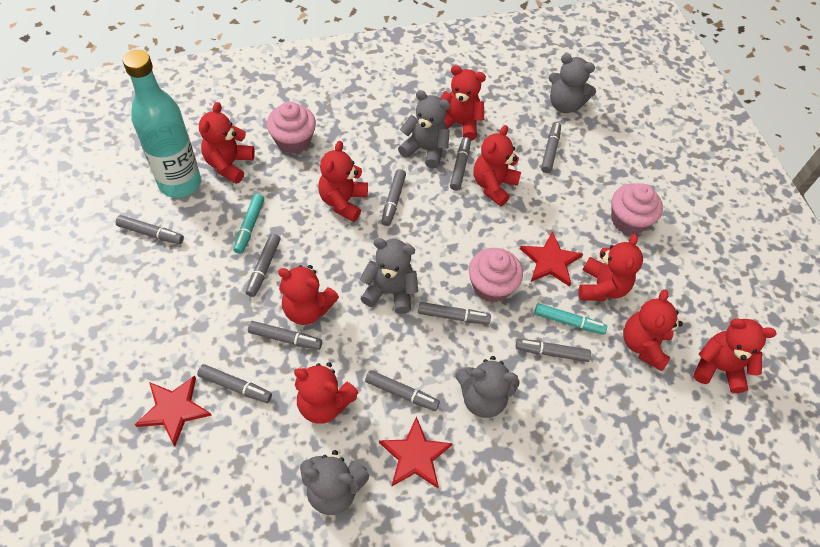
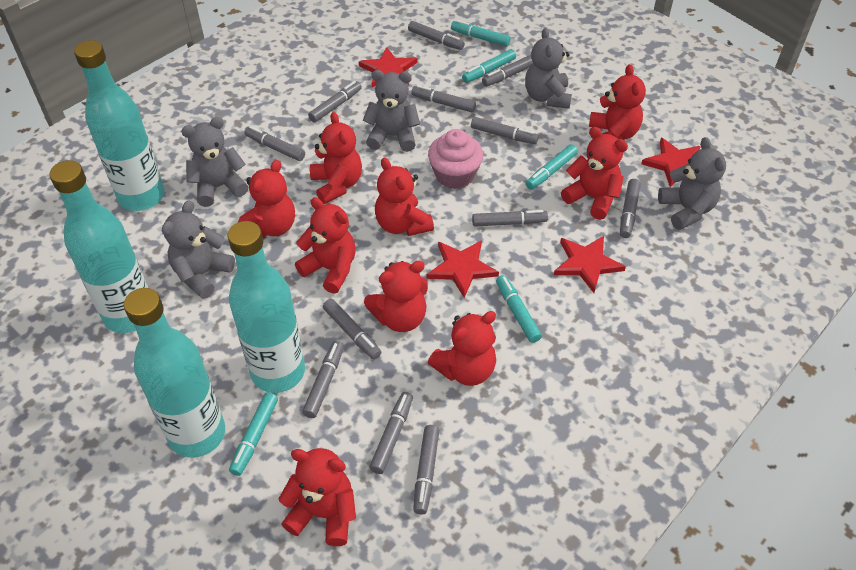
grey marker: 10 -> 12
pink cupcake: 3 -> 1
red star: 3 -> 4
turquoise bottle: 1 -> 4
turquoise marker: 2 -> 5

